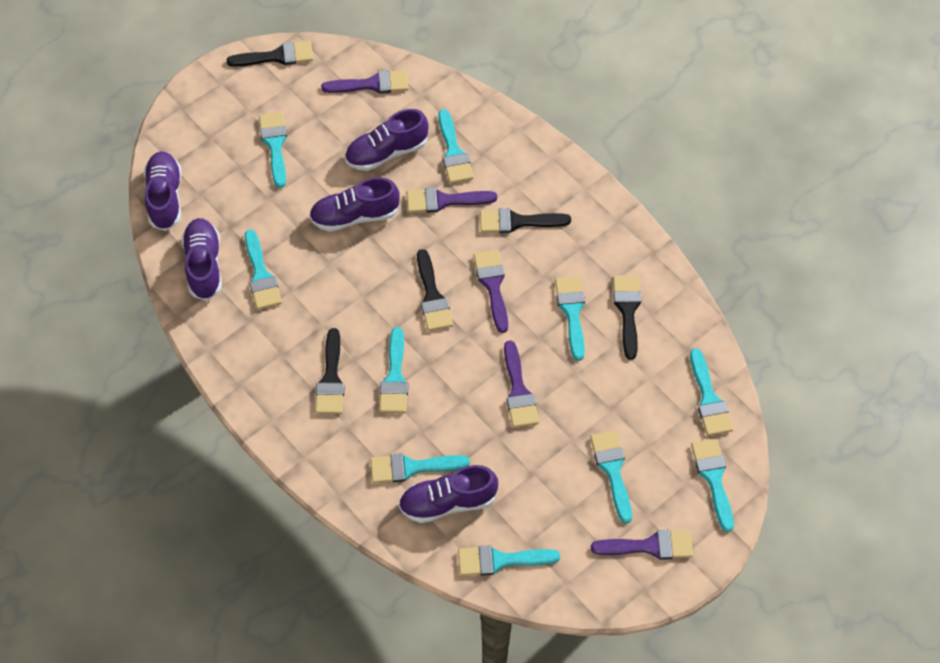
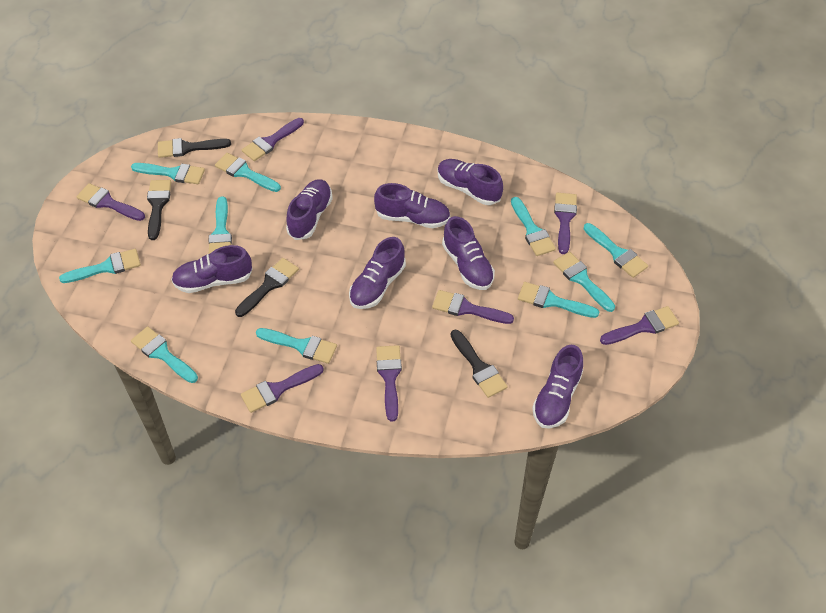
black brush: 5 -> 4
purple brush: 5 -> 7
purple shoe: 5 -> 7

